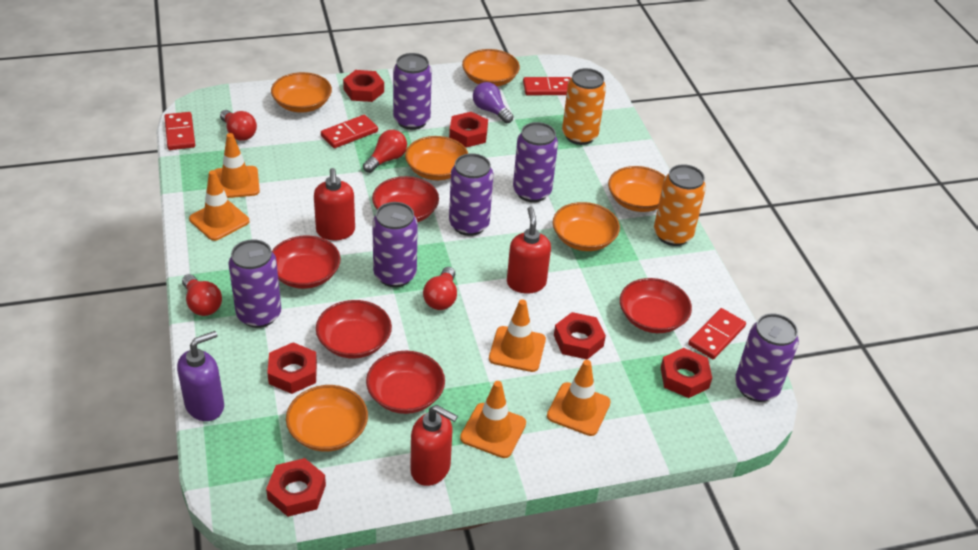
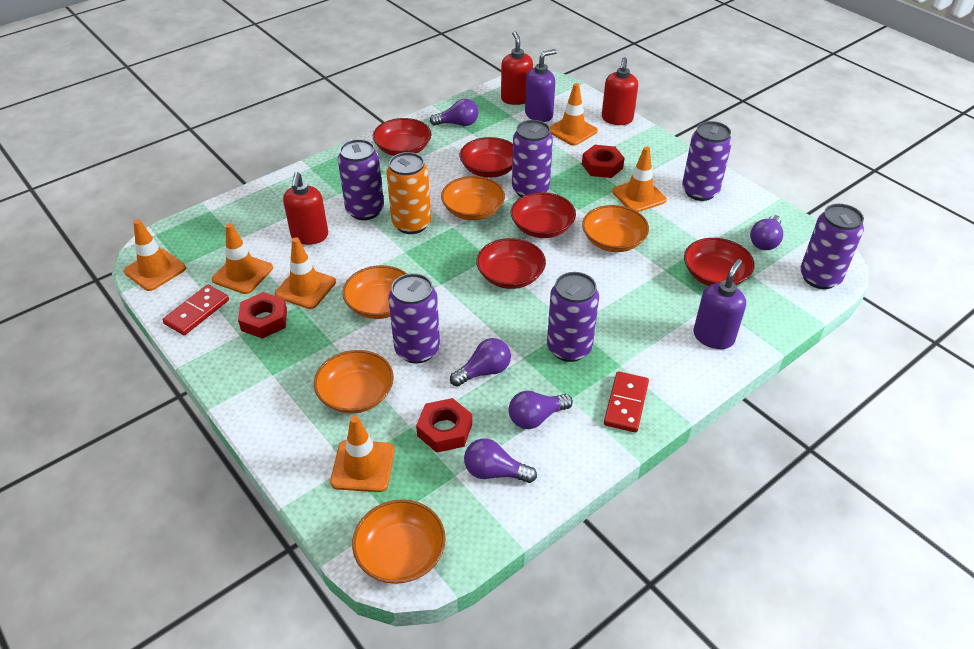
orange bowl: 6 -> 5
orange can: 2 -> 1
orange traffic cone: 5 -> 6
purple light bulb: 1 -> 5
purple soap dispenser: 1 -> 2
red domino: 4 -> 2
red light bulb: 4 -> 0
red nut: 6 -> 3

